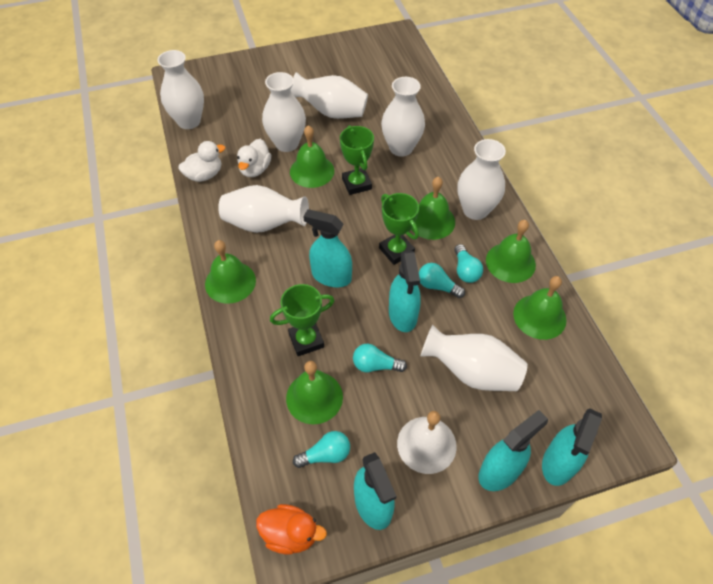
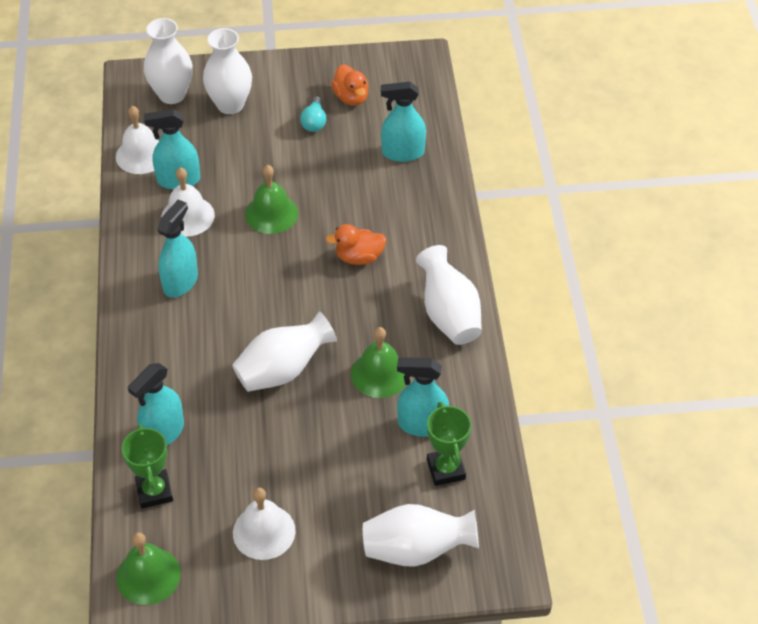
green bell: 6 -> 3
green trophy: 3 -> 2
orange duck: 1 -> 2
turquoise light bulb: 4 -> 1
white bell: 1 -> 3
white duck: 2 -> 0
white vase: 7 -> 5

